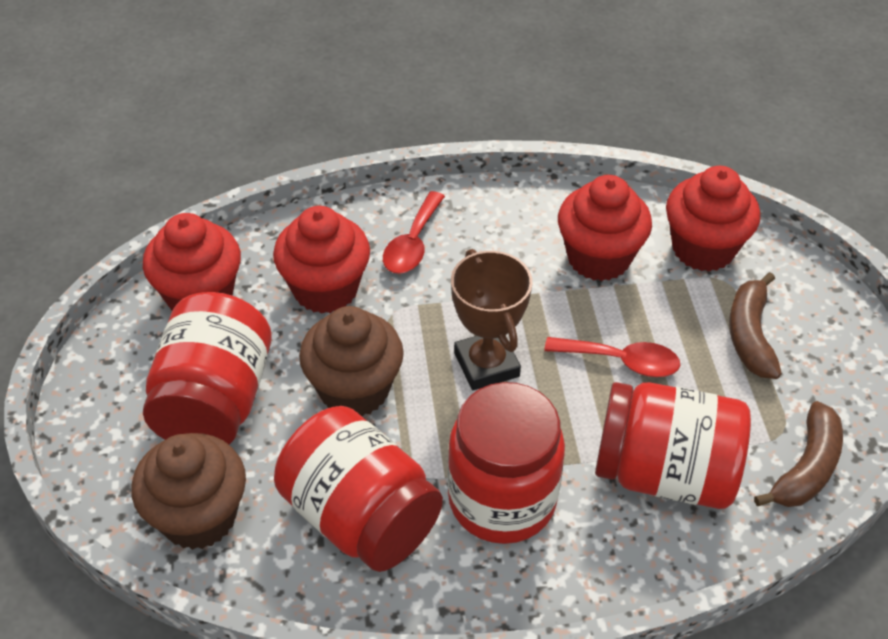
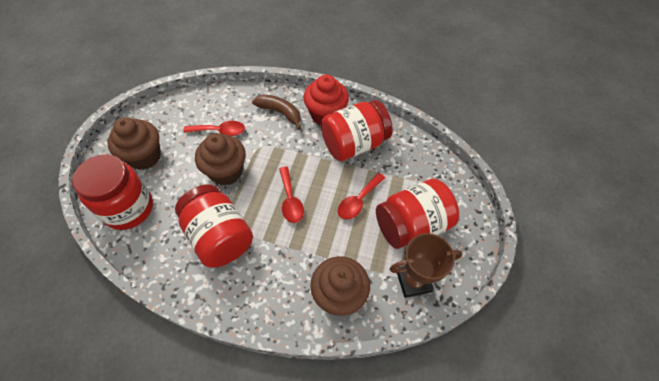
brown banana: 2 -> 1
brown cupcake: 2 -> 3
red cupcake: 4 -> 1
red spoon: 2 -> 3

